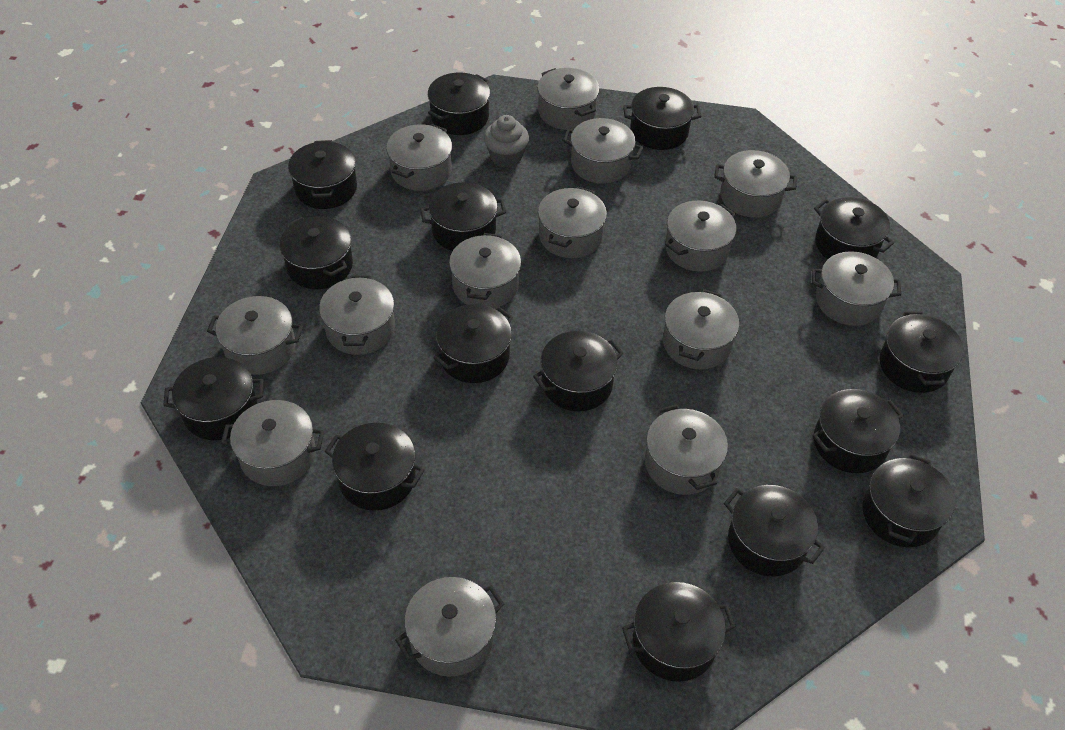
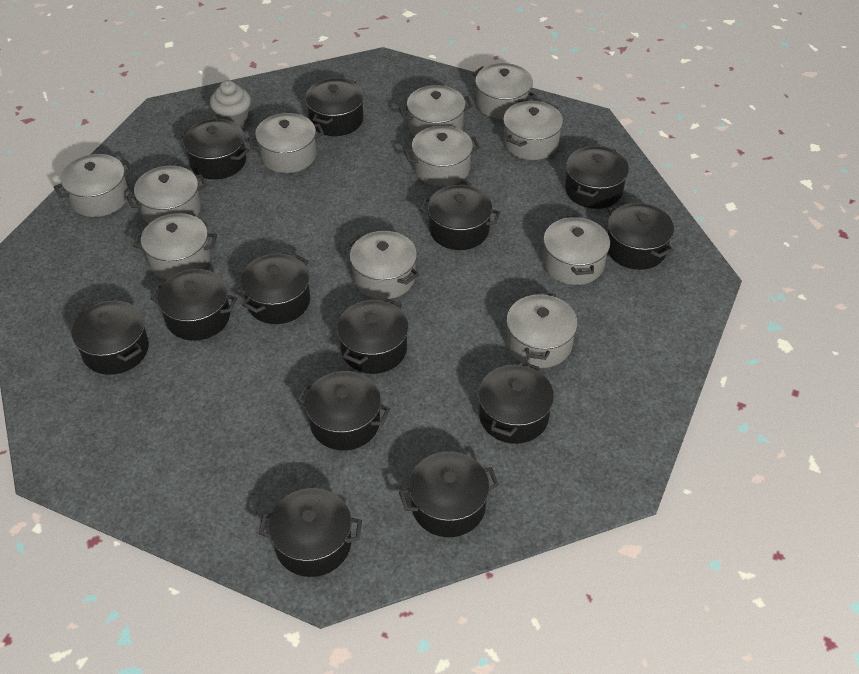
black pot: 15 -> 13
grey pot: 14 -> 11

